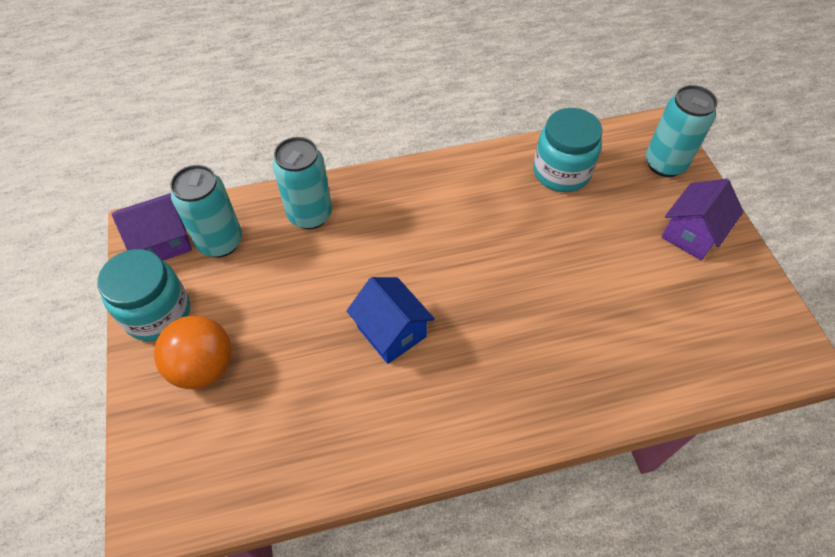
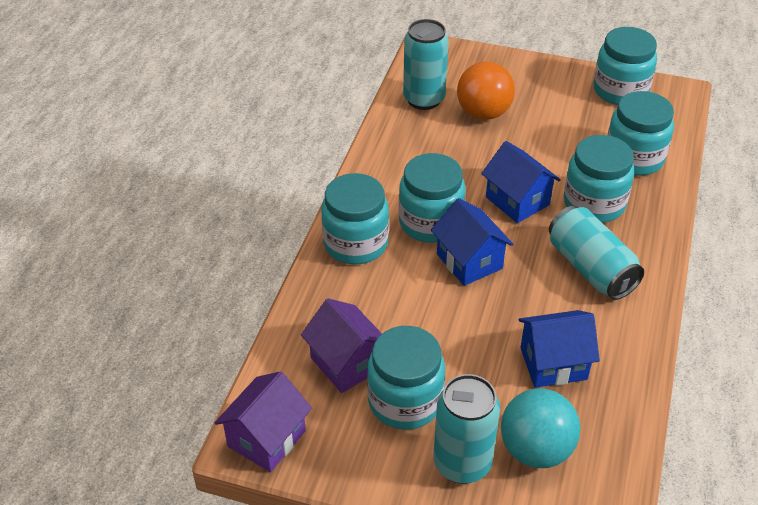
blue house: 1 -> 3
turquoise ball: 0 -> 1
turquoise jar: 2 -> 6

